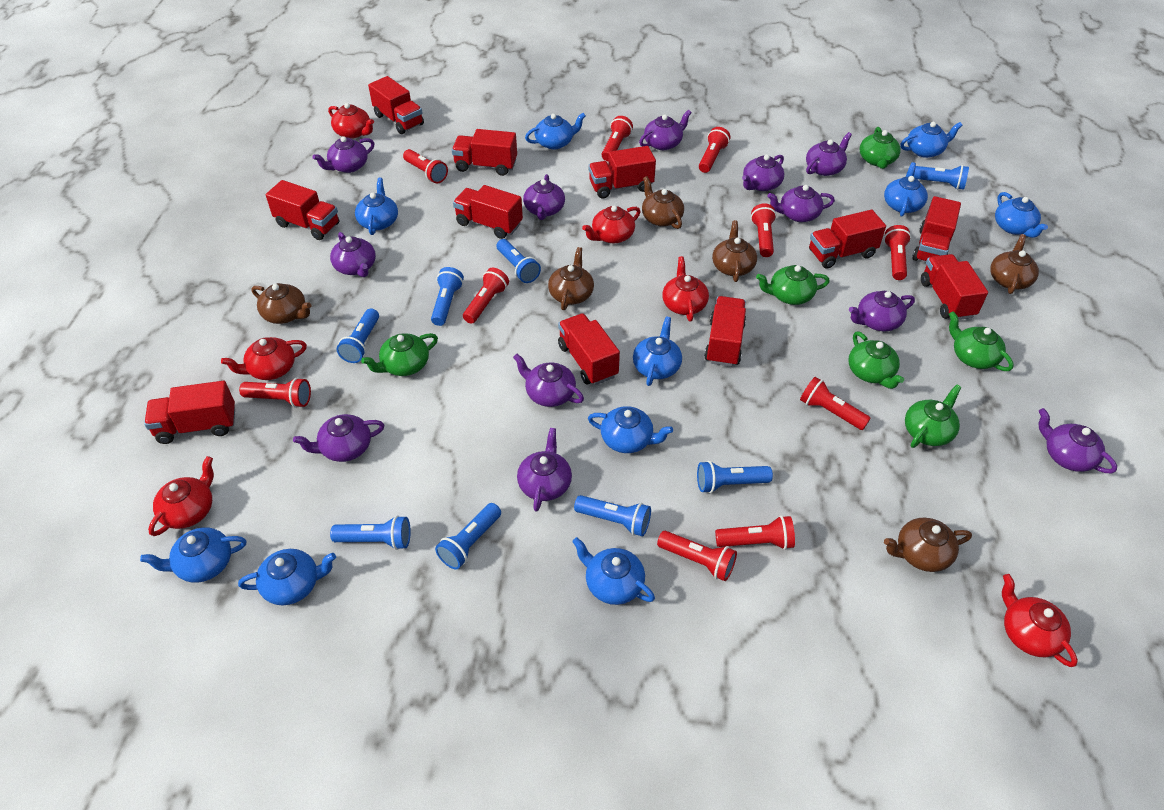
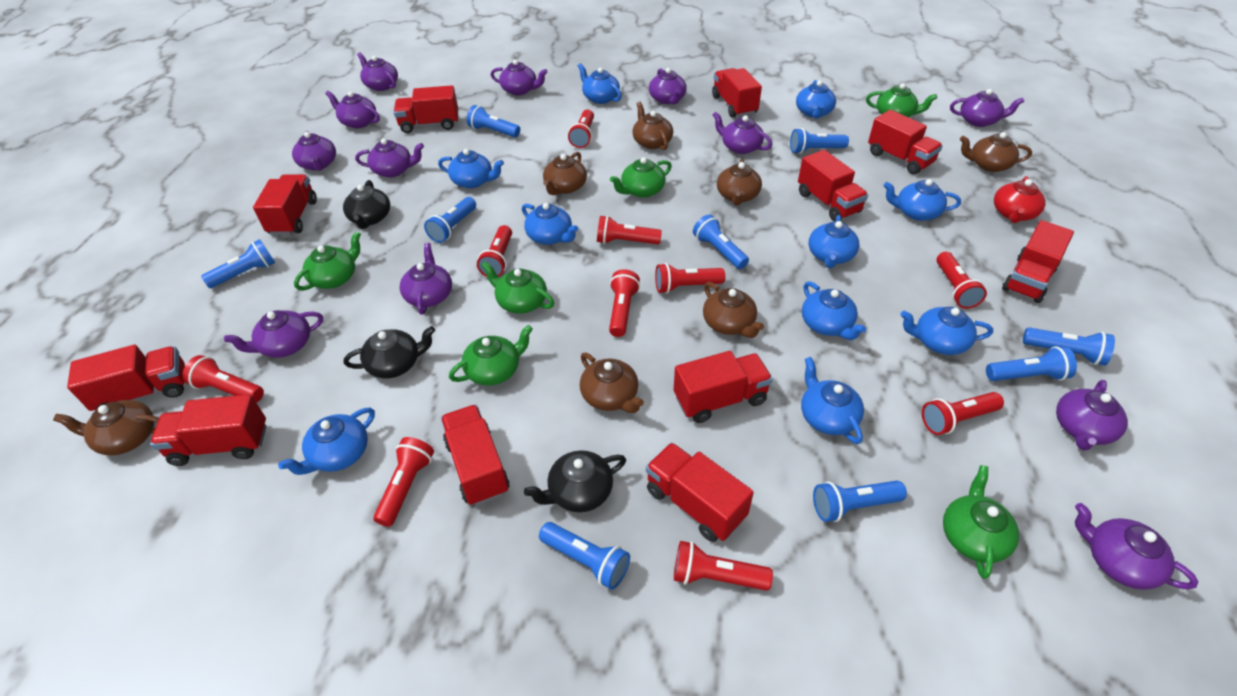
black teapot: 0 -> 3
blue flashlight: 8 -> 9
brown teapot: 6 -> 7
red teapot: 6 -> 1

